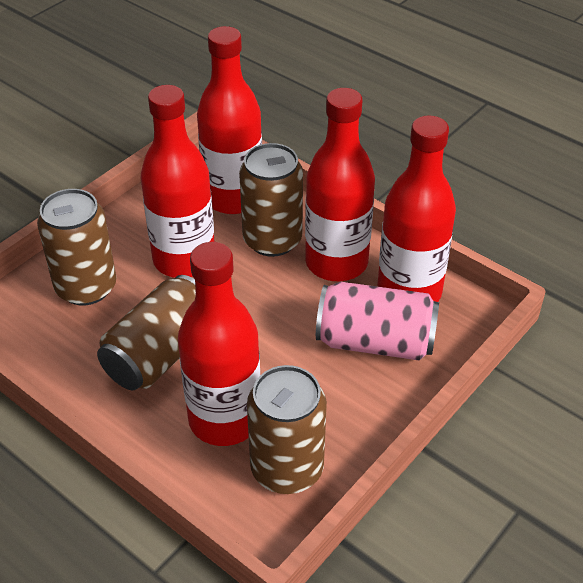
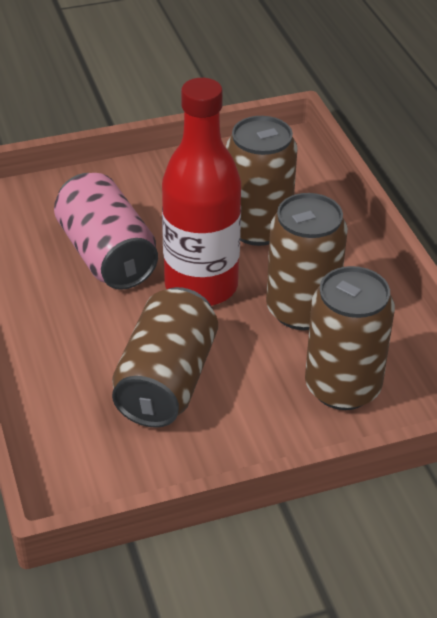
red bottle: 5 -> 1

